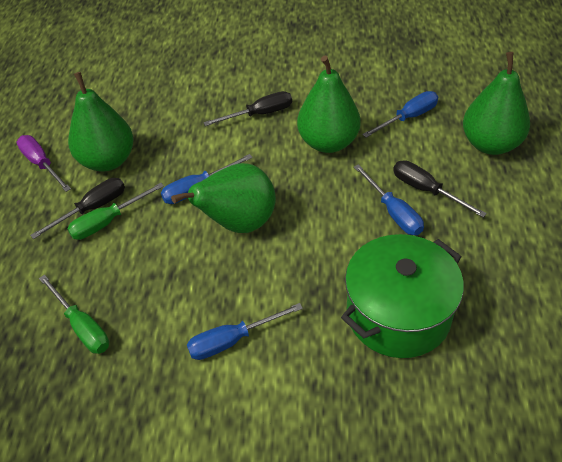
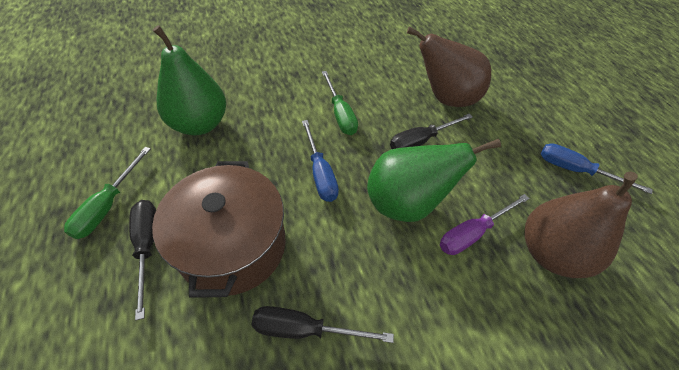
blue screwdriver: 4 -> 2
brown pear: 0 -> 2
brown pot: 0 -> 1
green pear: 4 -> 2
green pot: 1 -> 0

